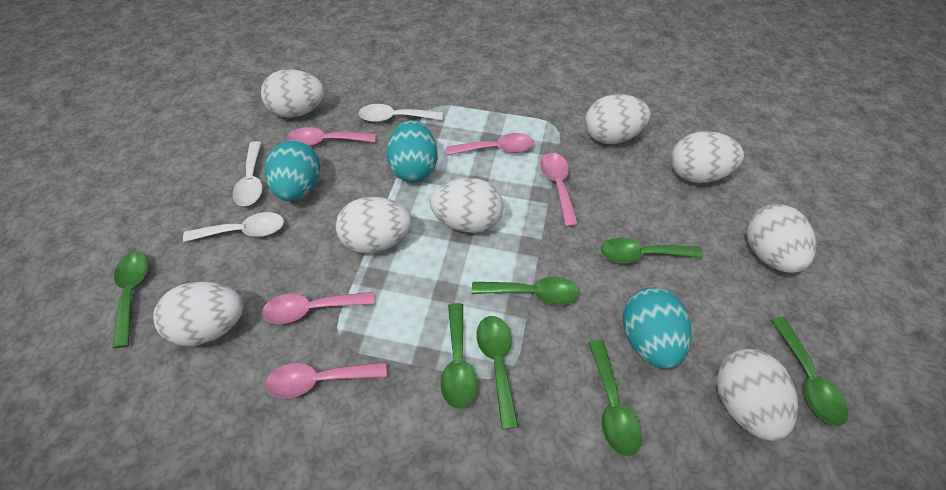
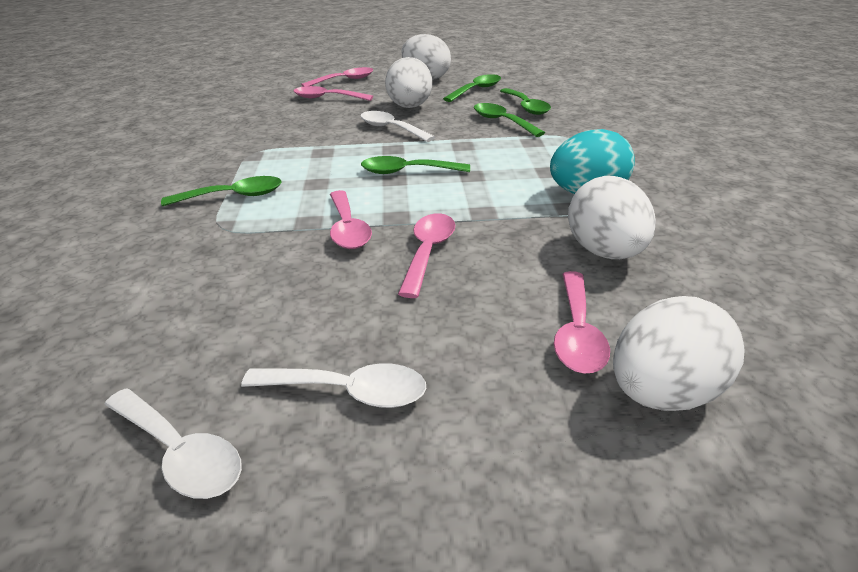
green spoon: 7 -> 5
turquoise egg: 3 -> 1
white egg: 8 -> 4

